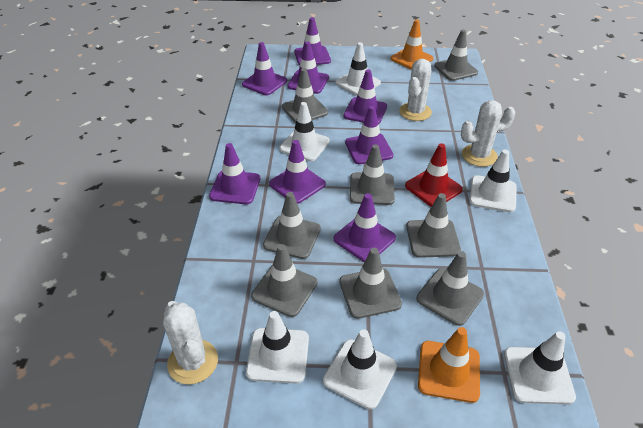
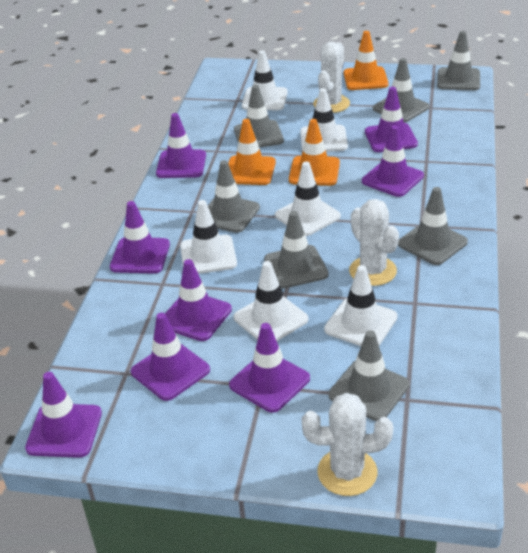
grey traffic cone: 8 -> 7
orange traffic cone: 2 -> 3
red traffic cone: 1 -> 0

